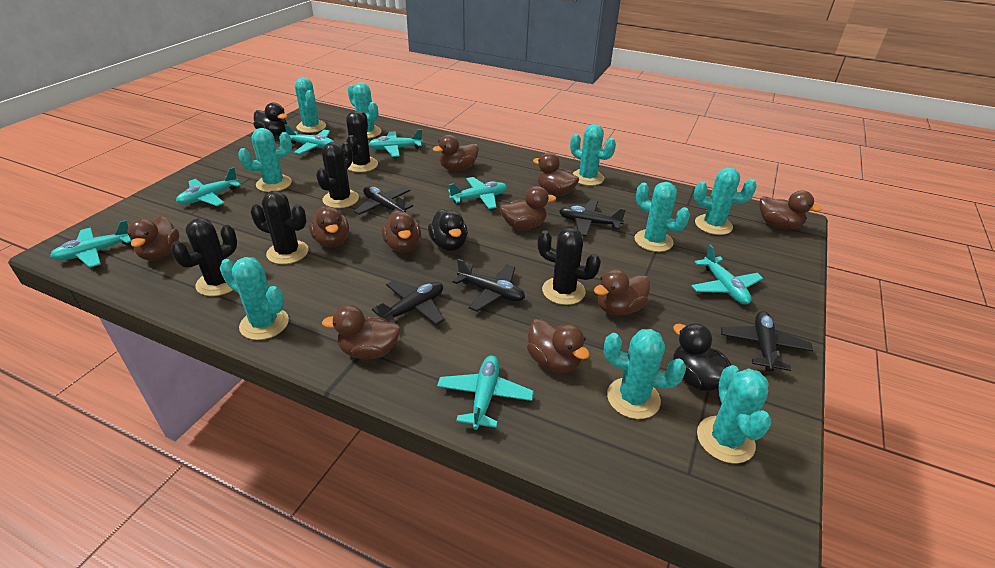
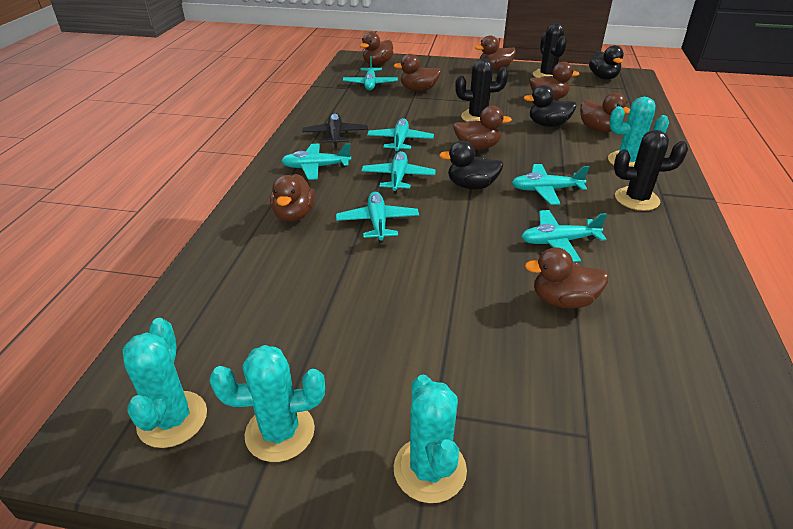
black cactus: 5 -> 3
black plane: 5 -> 1
brown duck: 10 -> 8
turquoise cactus: 9 -> 4

